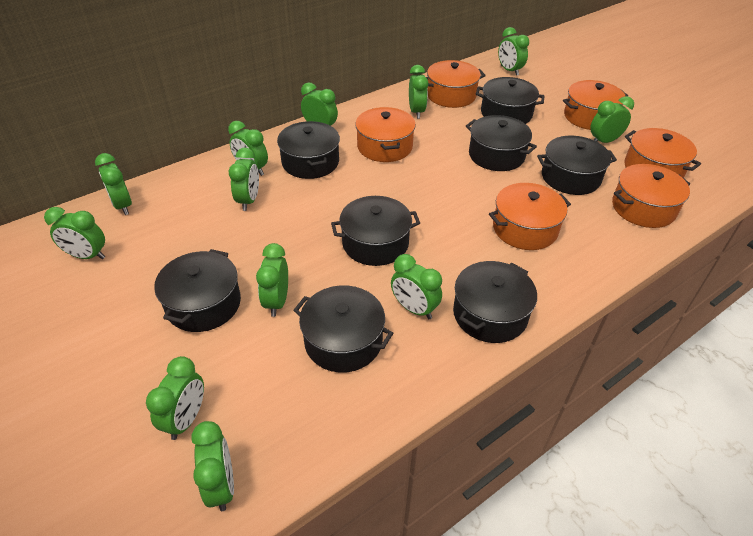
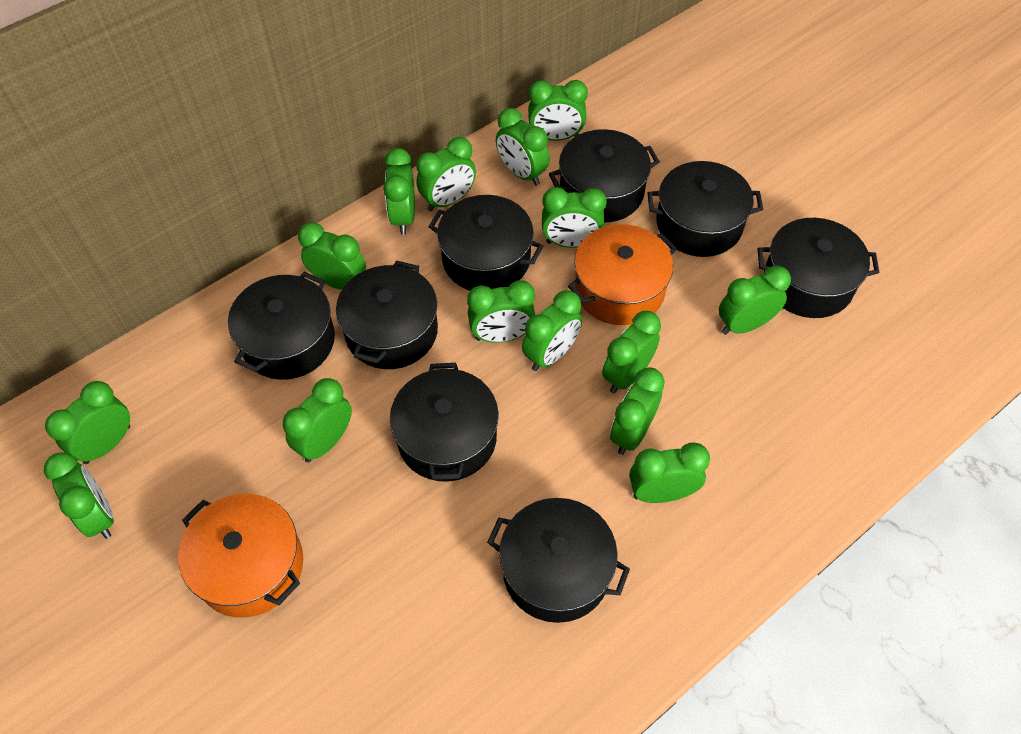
green clock: 12 -> 15
orange pot: 6 -> 2

